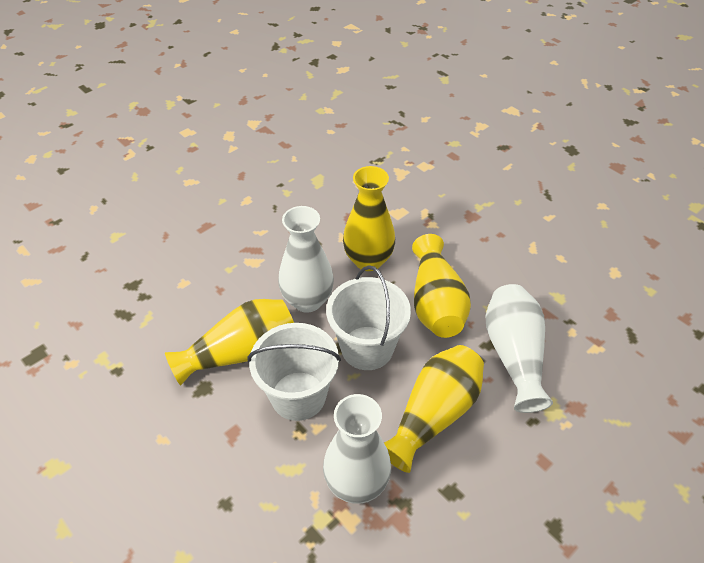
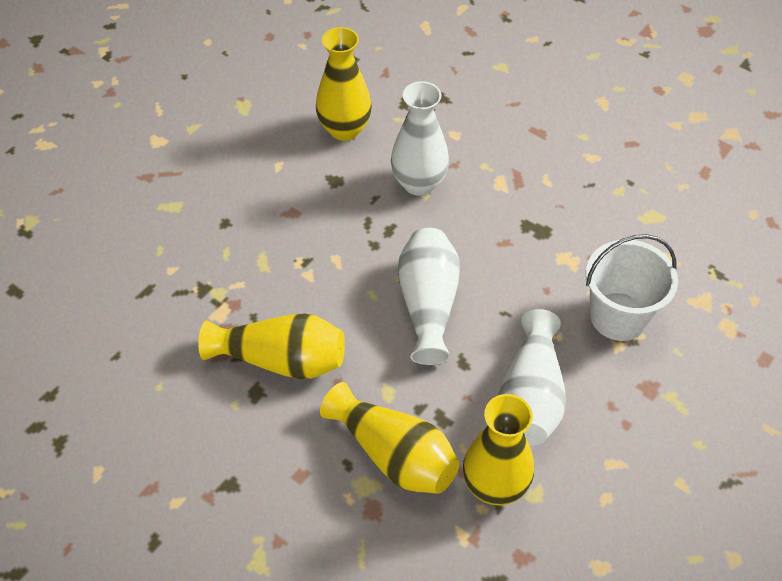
white bucket: 2 -> 1

